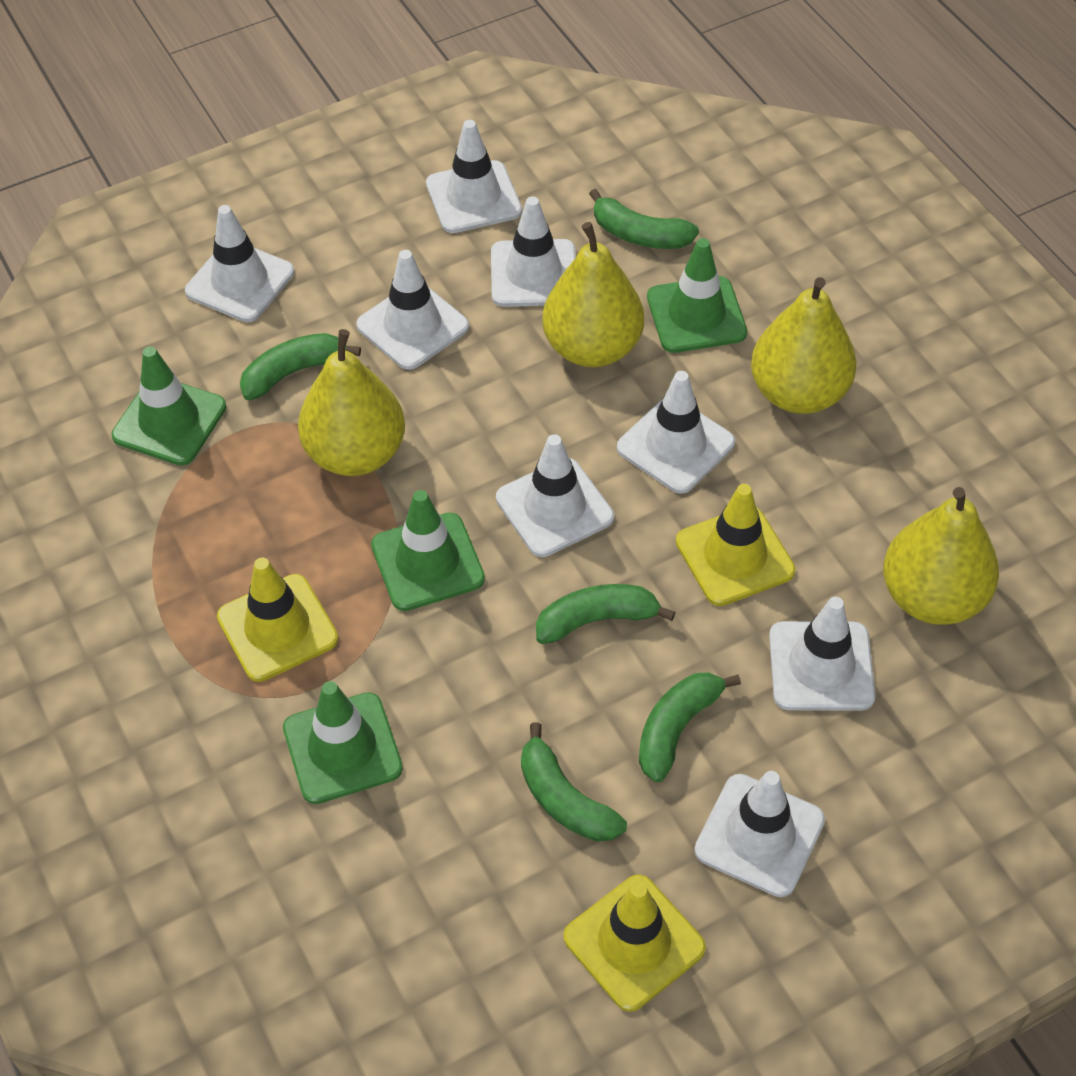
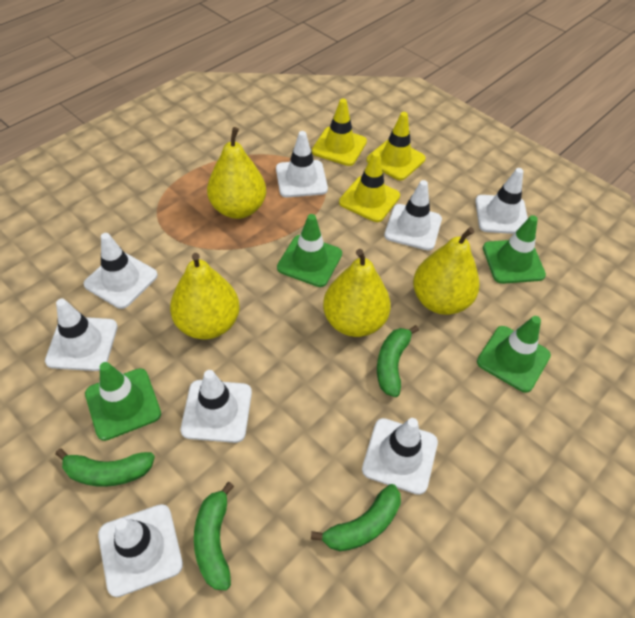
green banana: 5 -> 4

